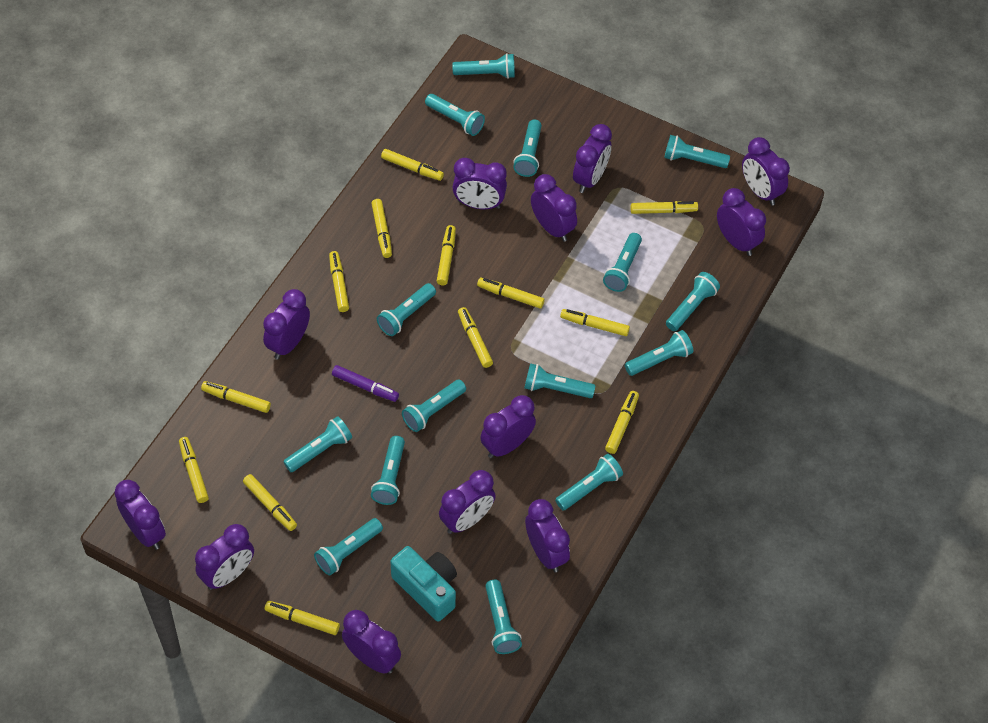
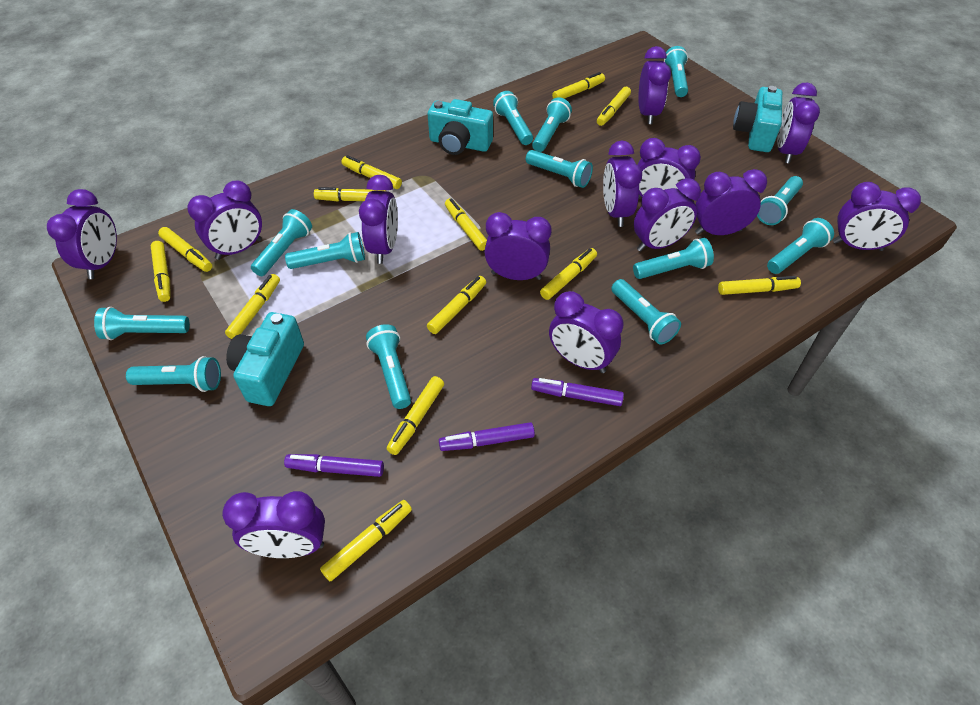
purple clock: 12 -> 13
purple marker: 1 -> 3
turquoise camera: 1 -> 3
turquoise flashlight: 15 -> 13

